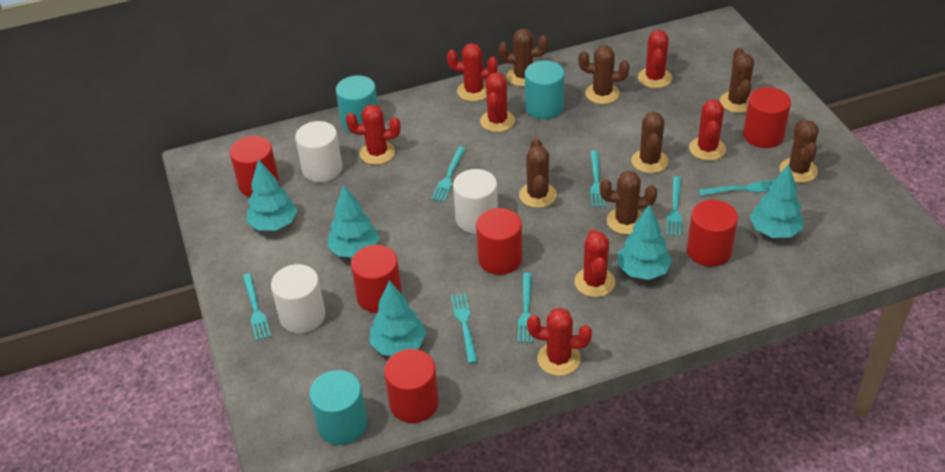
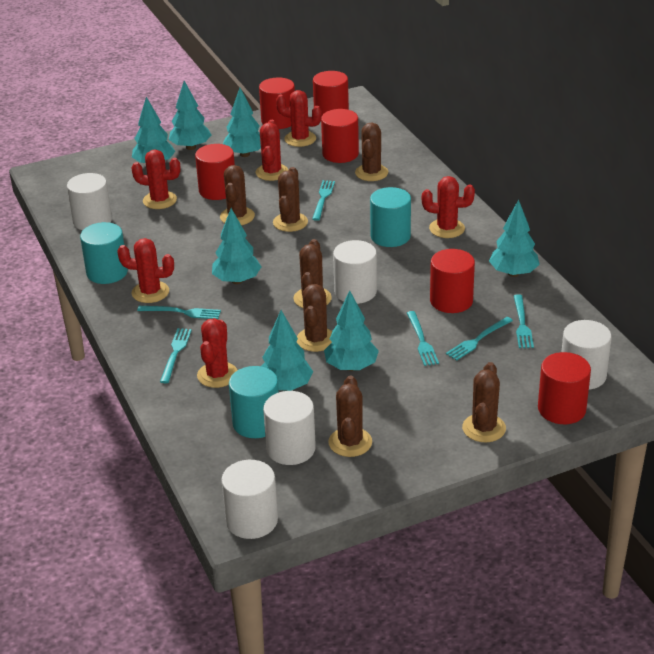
red cactus: 7 -> 6
turquoise fork: 7 -> 6
turquoise tree: 5 -> 7
white cylinder: 3 -> 5

